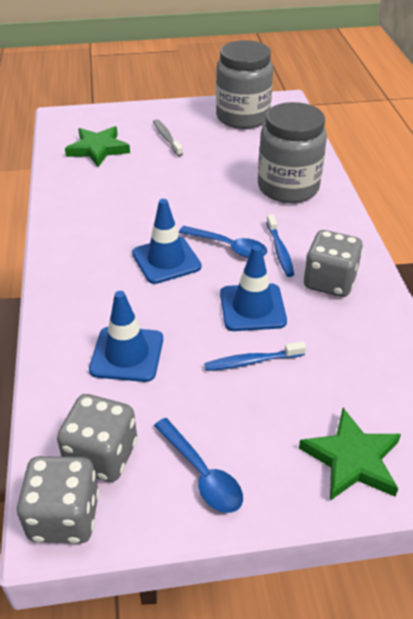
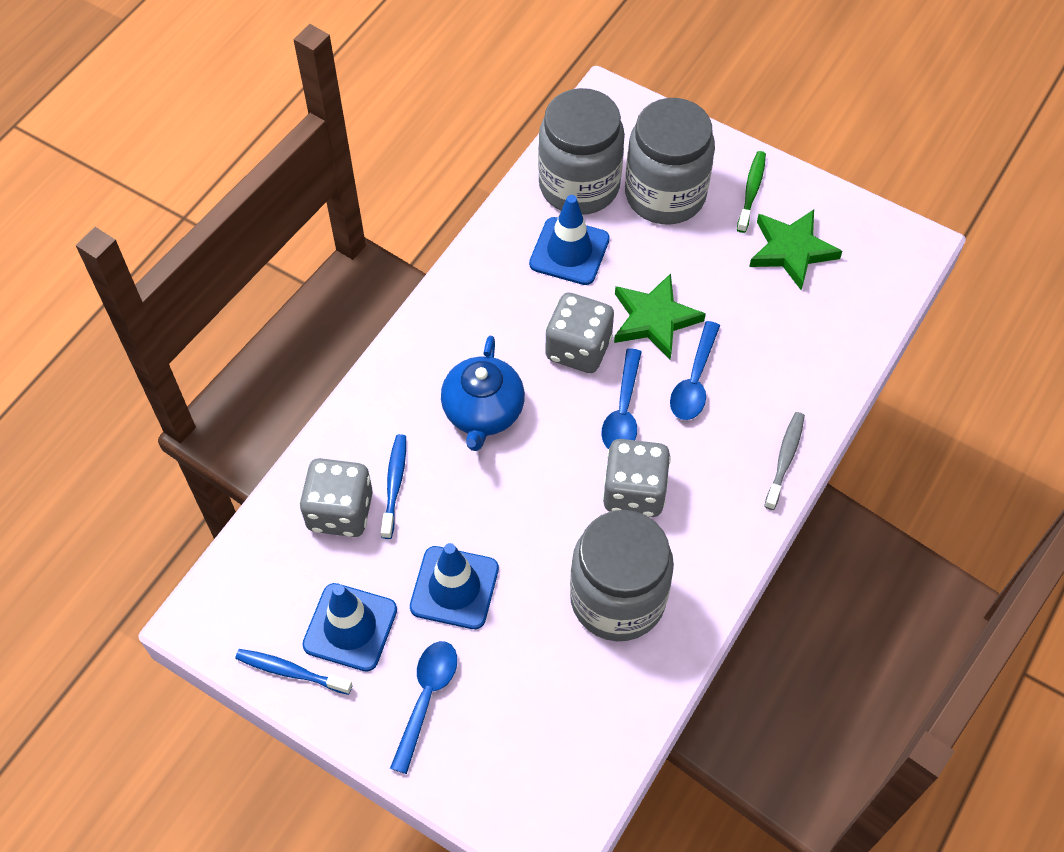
blue spoon: 2 -> 3
blue teapot: 0 -> 1
green toothbrush: 0 -> 1
grey jar: 2 -> 3

